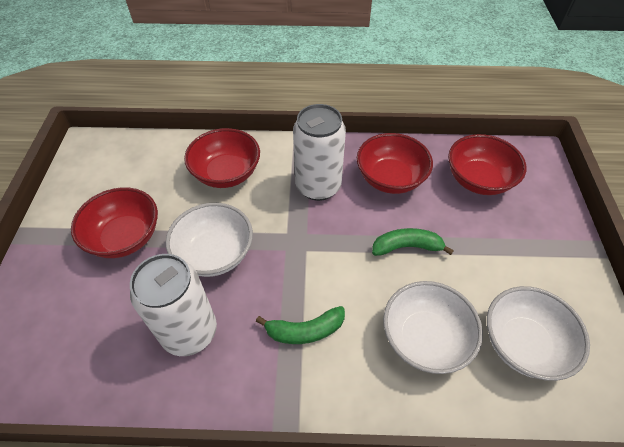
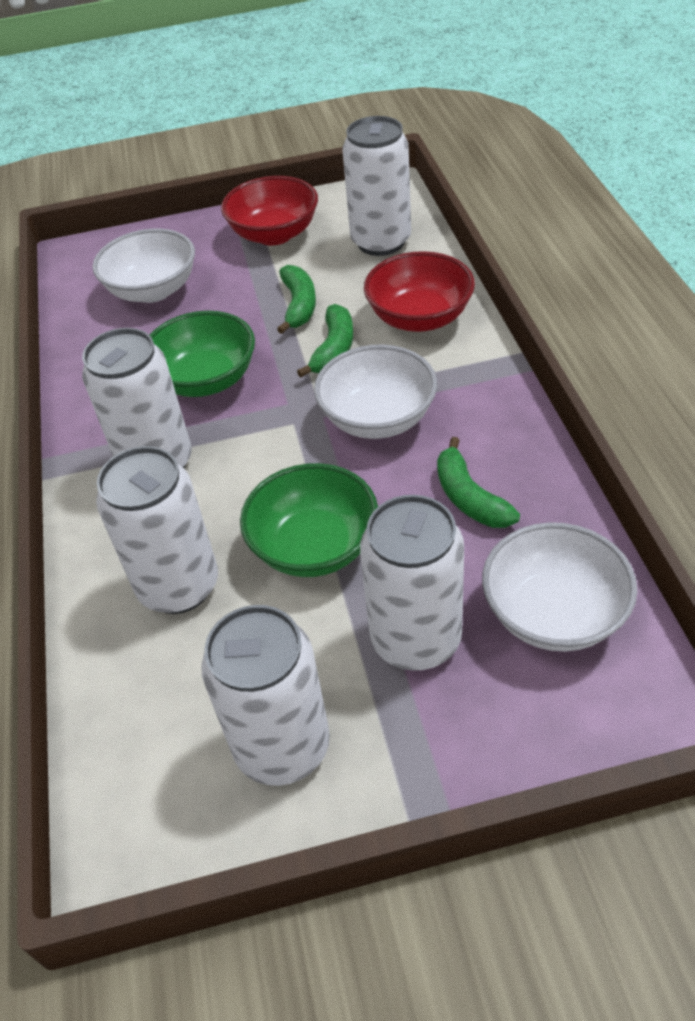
green banana: 2 -> 3
green bowl: 0 -> 2
red bowl: 4 -> 2
white can: 2 -> 5

